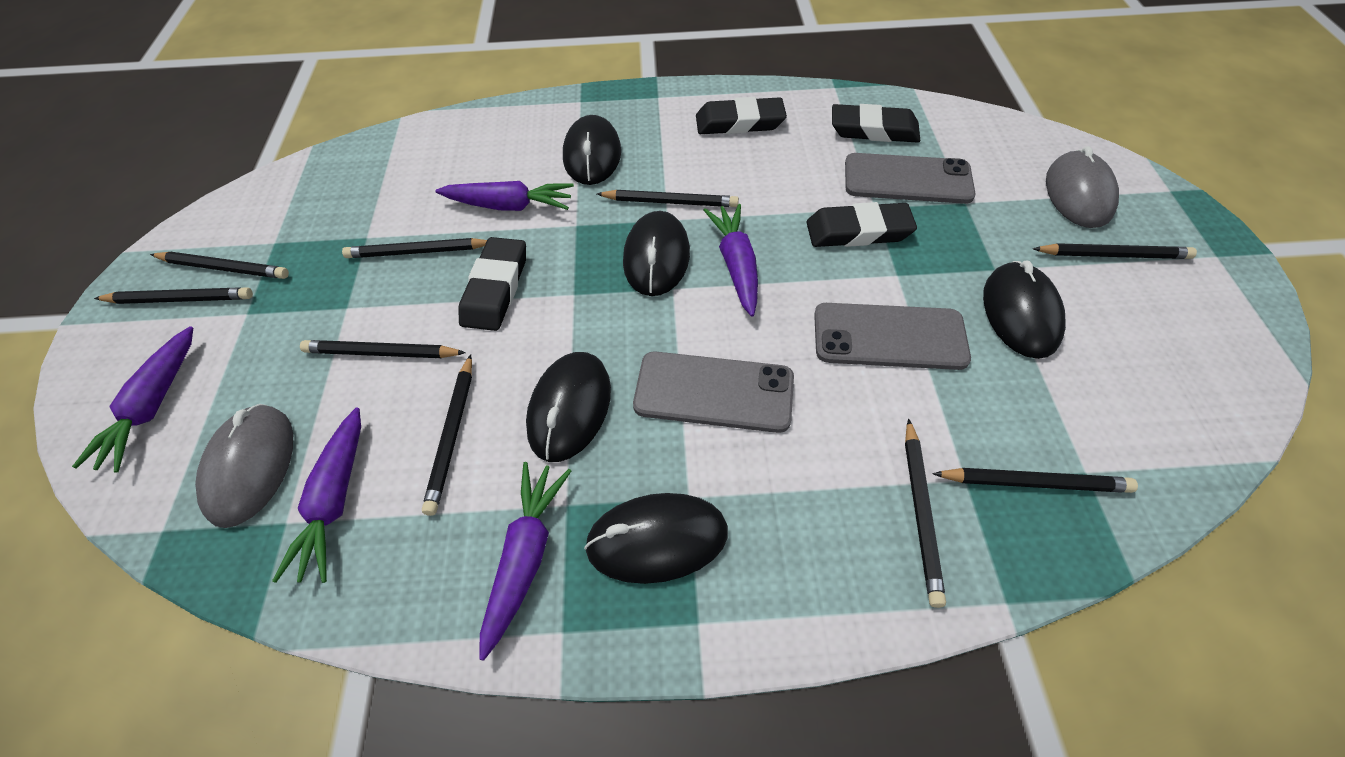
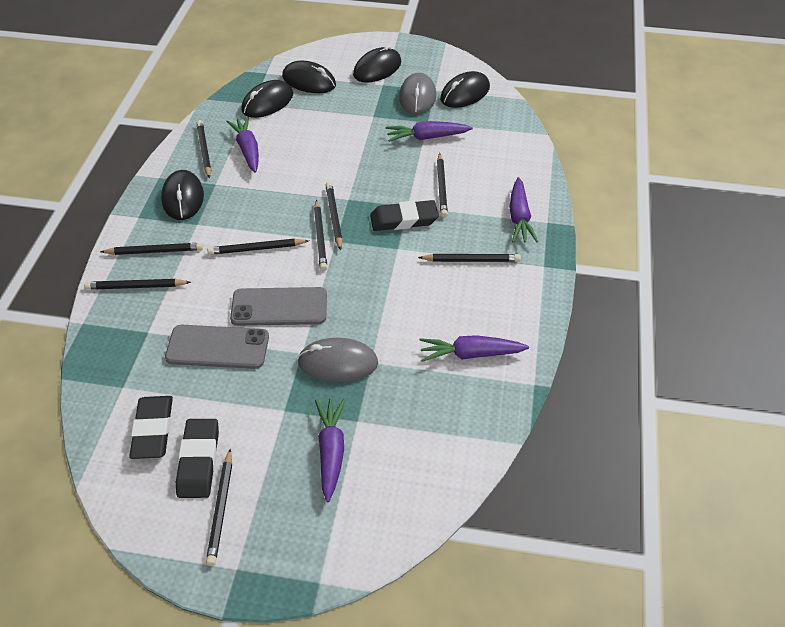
black eraser: 4 -> 3
grey phone: 3 -> 2

